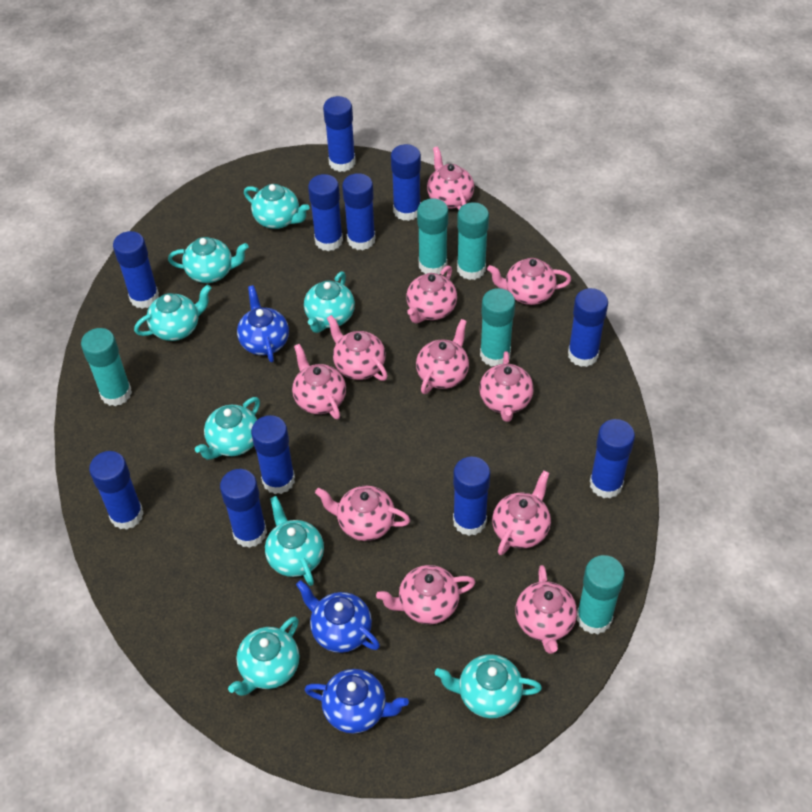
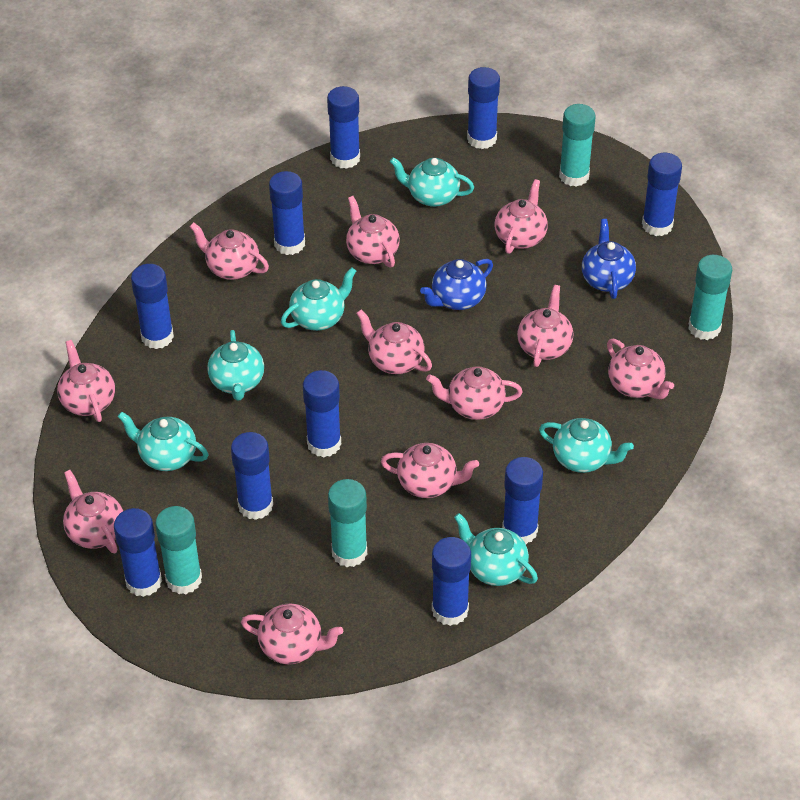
blue glue stick: 11 -> 10
blue teapot: 3 -> 2
turquoise glue stick: 5 -> 4
turquoise teapot: 8 -> 6

